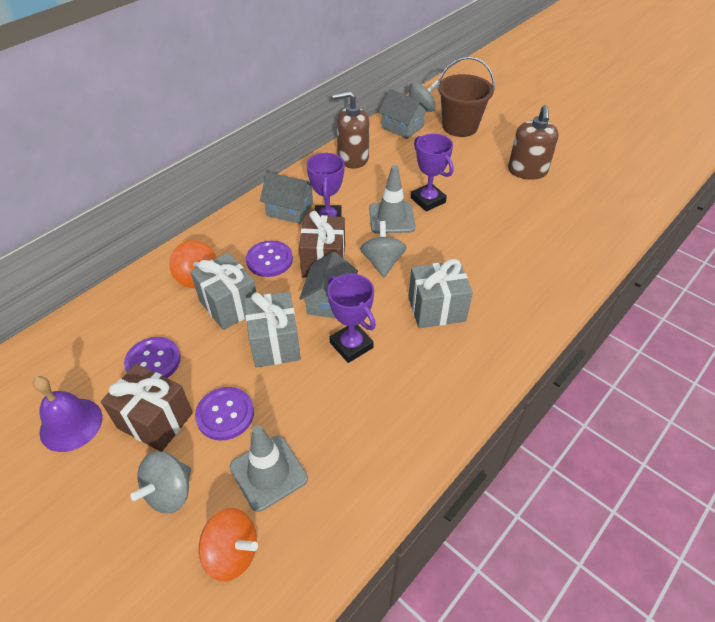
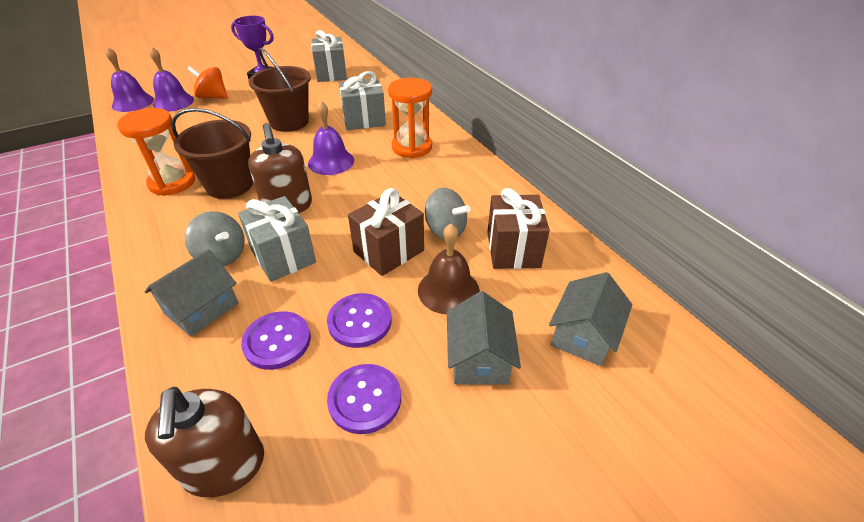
brown bell: 0 -> 1
brown bucket: 1 -> 2
grey spinning top: 3 -> 2
grey traffic cone: 2 -> 0
orange hourglass: 0 -> 2
orange spinning top: 2 -> 1
purple bell: 1 -> 3
purple trophy: 3 -> 1

